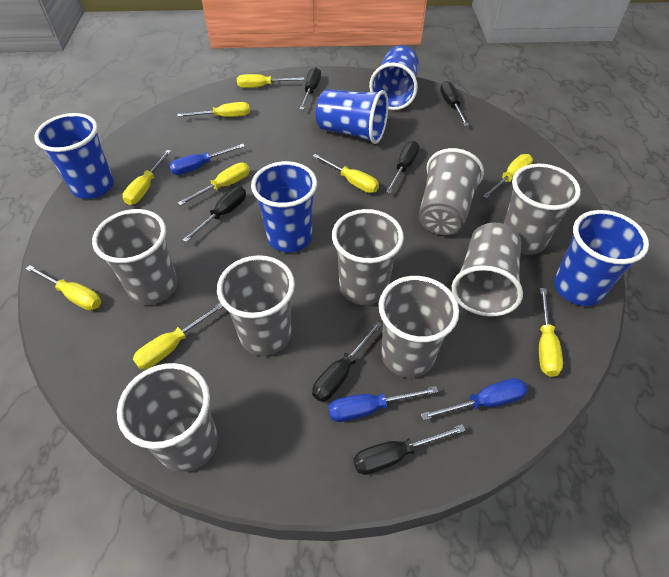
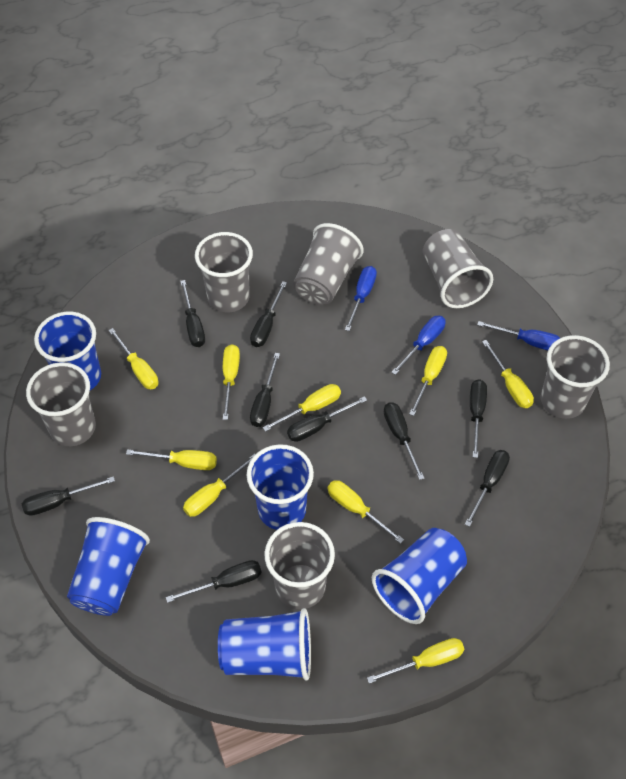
black screwdriver: 6 -> 9
grey cup: 8 -> 6

